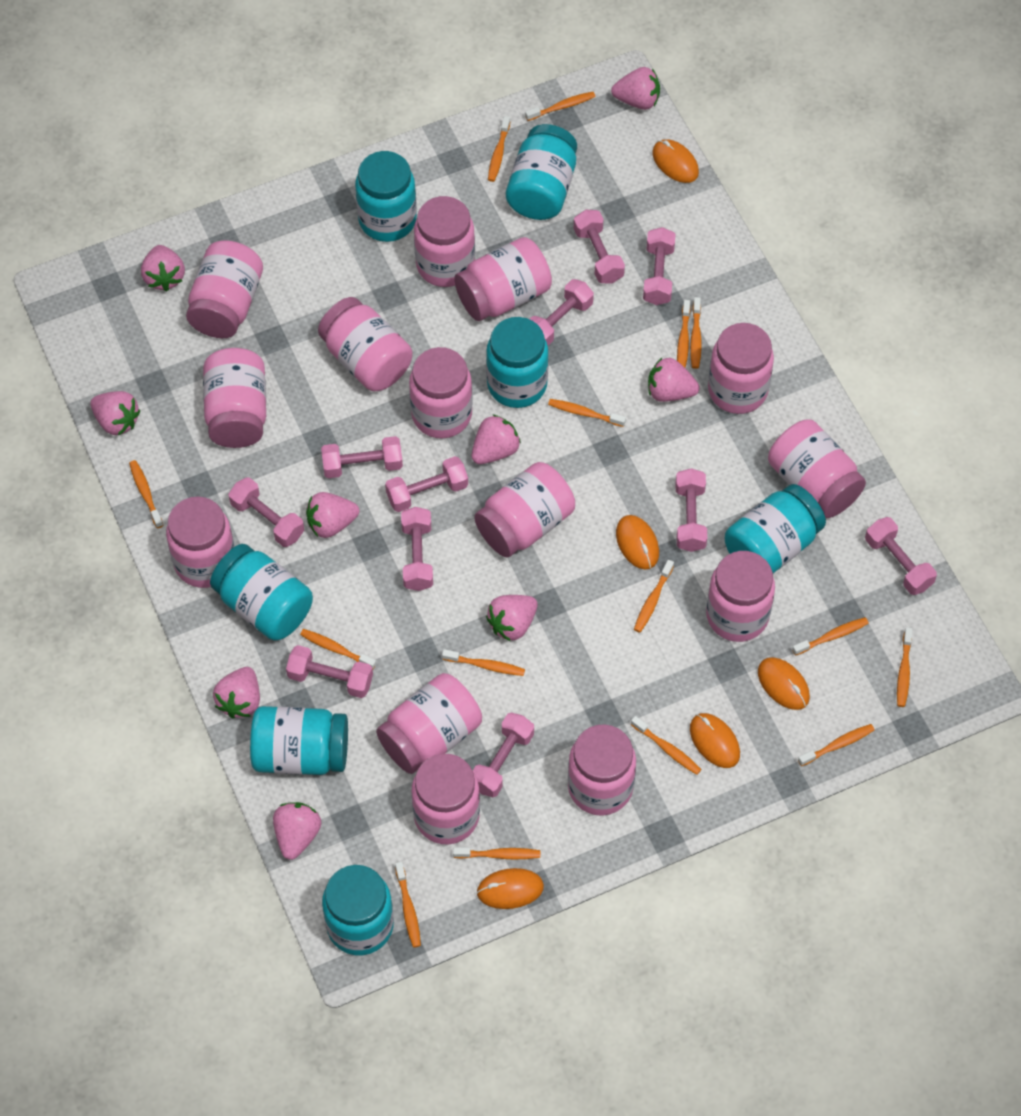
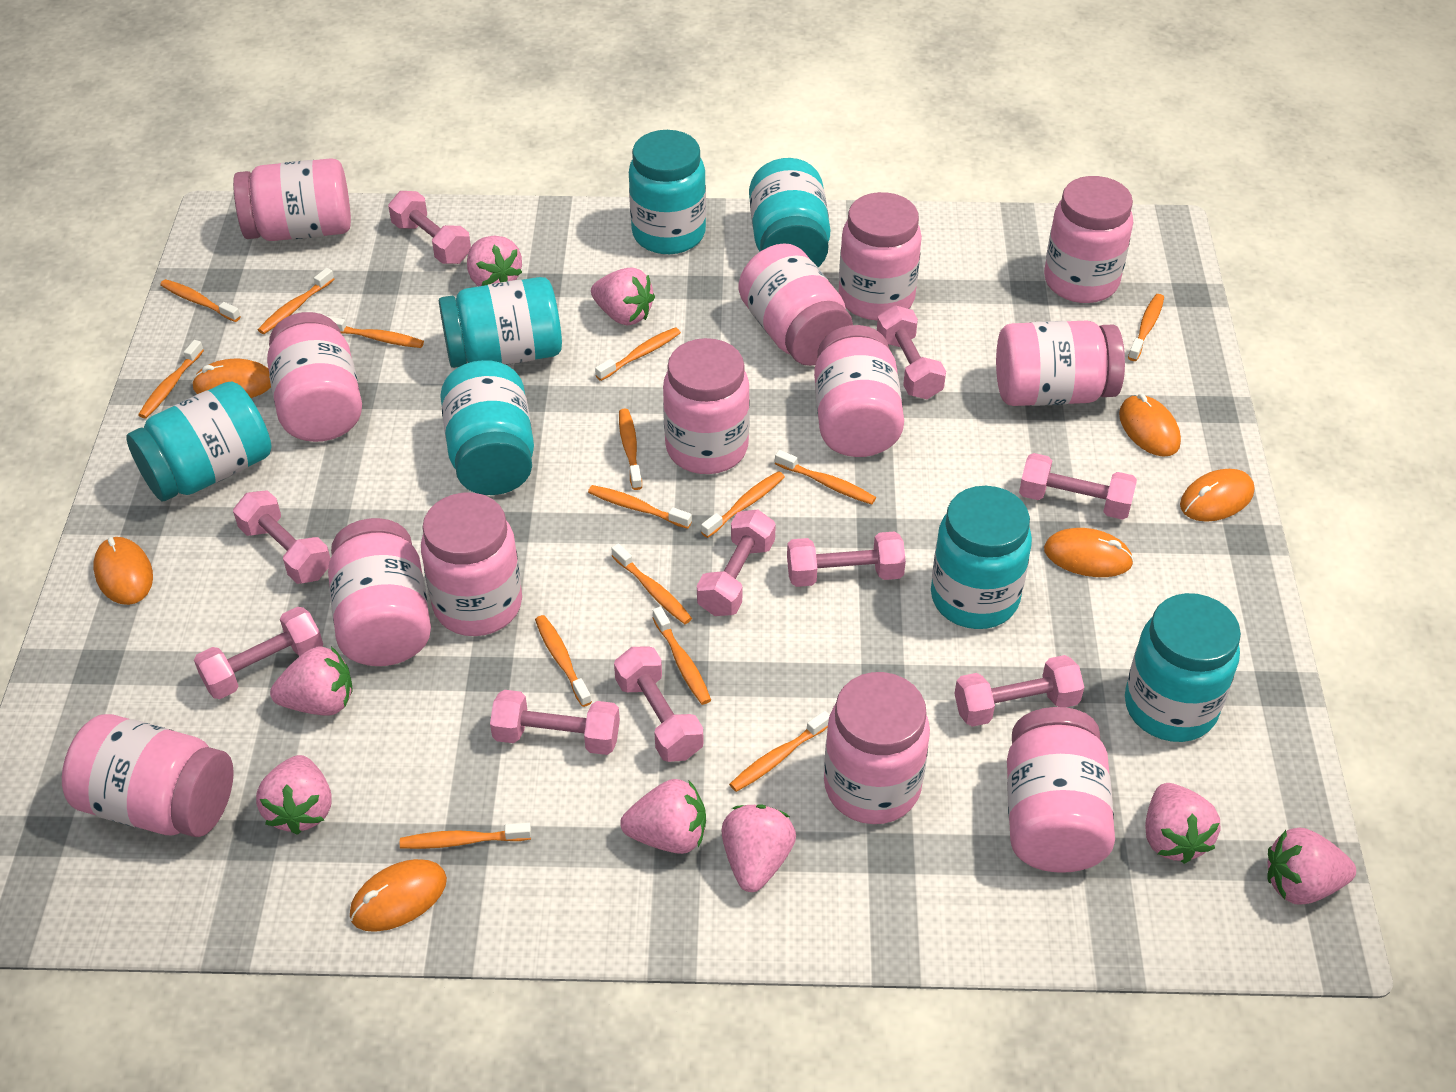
orange mouse: 5 -> 6
pink dumbbell: 11 -> 10
pink jar: 14 -> 13
pink strawberry: 9 -> 8

